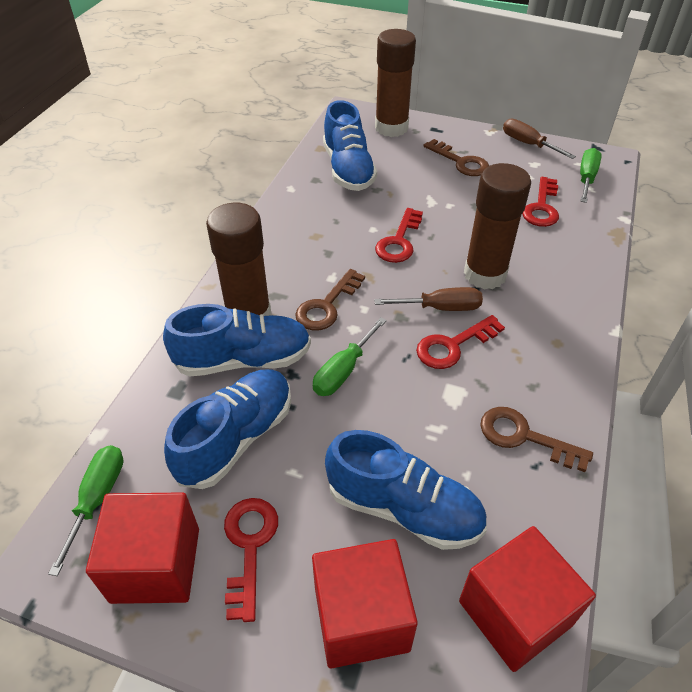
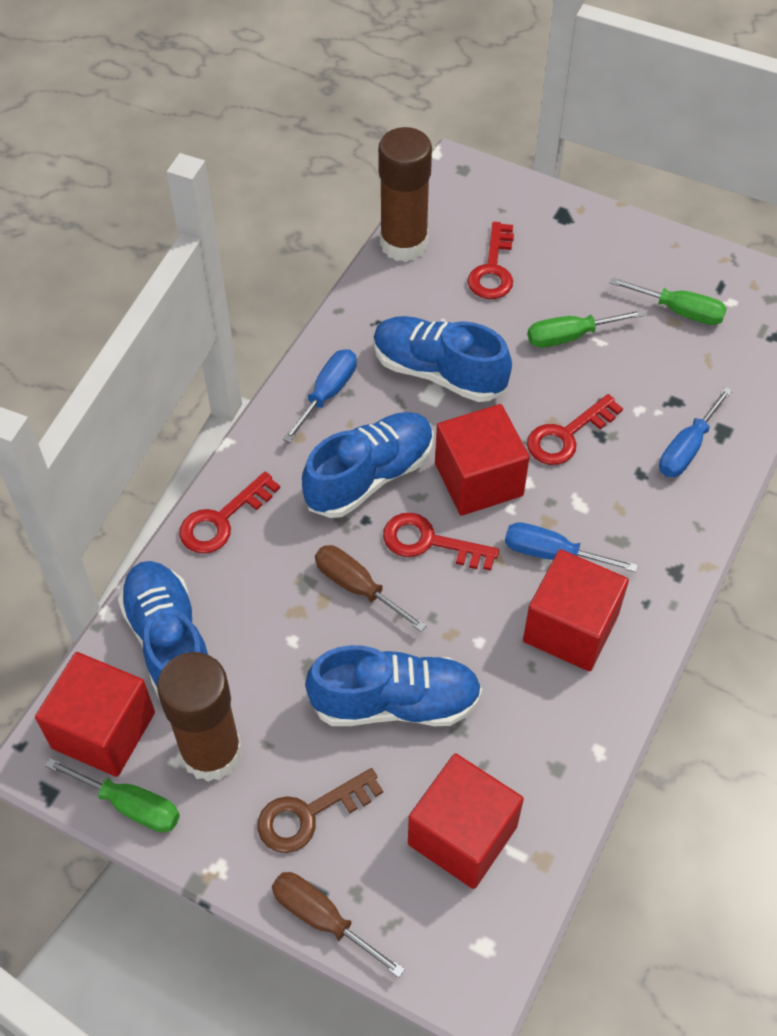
blue screwdriver: 0 -> 3
brown glue stick: 3 -> 2
brown key: 3 -> 1
red cube: 3 -> 4

